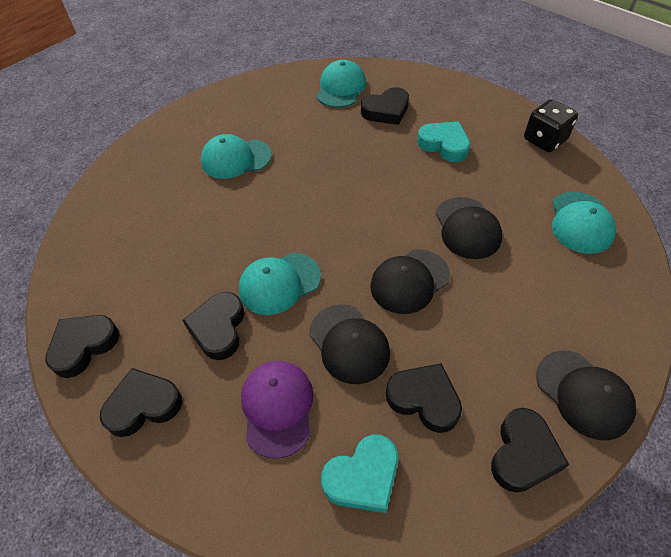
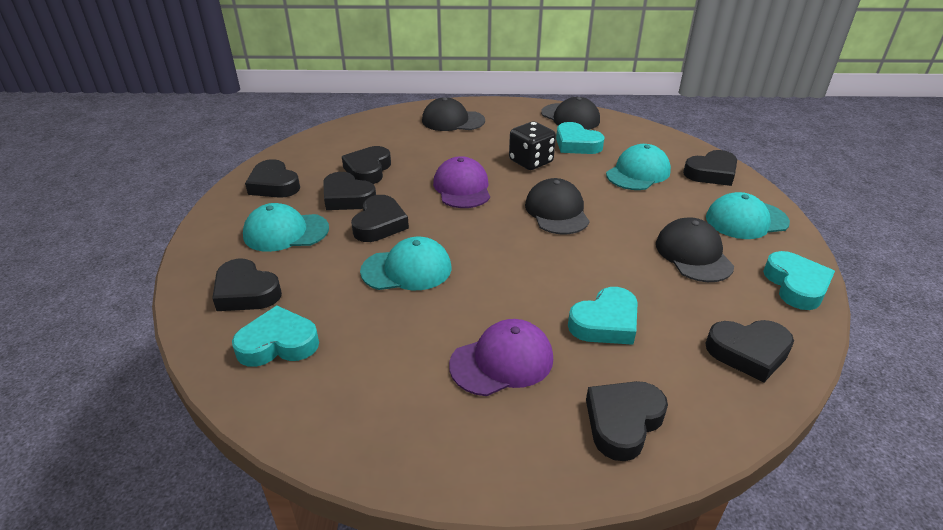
black heart: 6 -> 8
purple cap: 1 -> 2
turquoise heart: 2 -> 4

